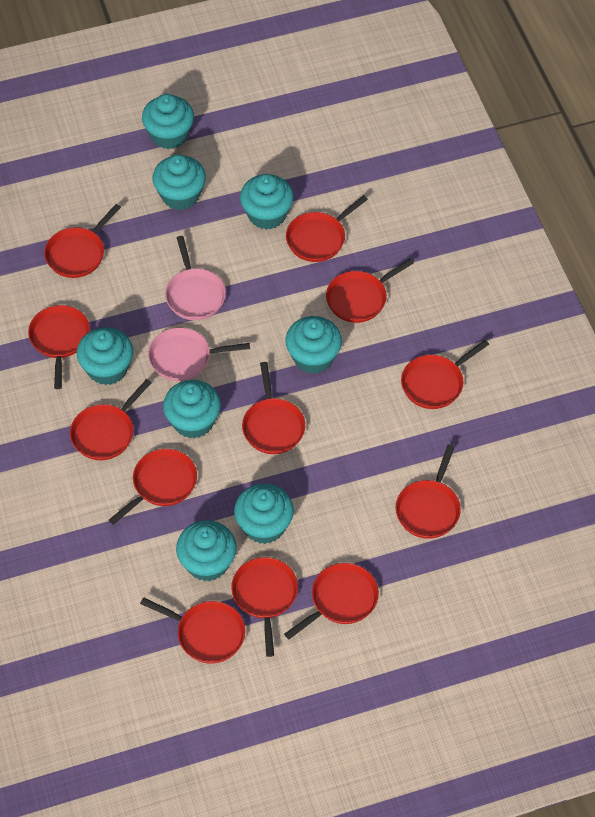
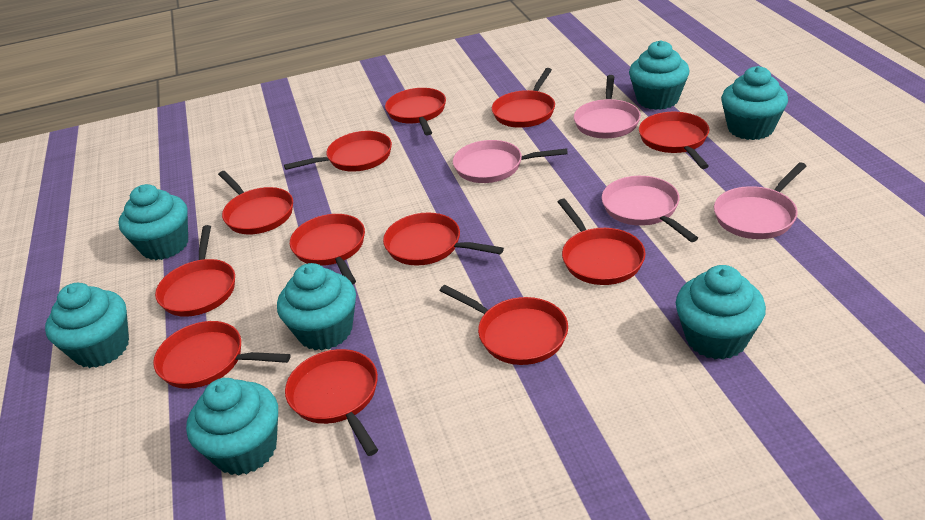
pink pan: 2 -> 4
turquoise cupcake: 8 -> 7

